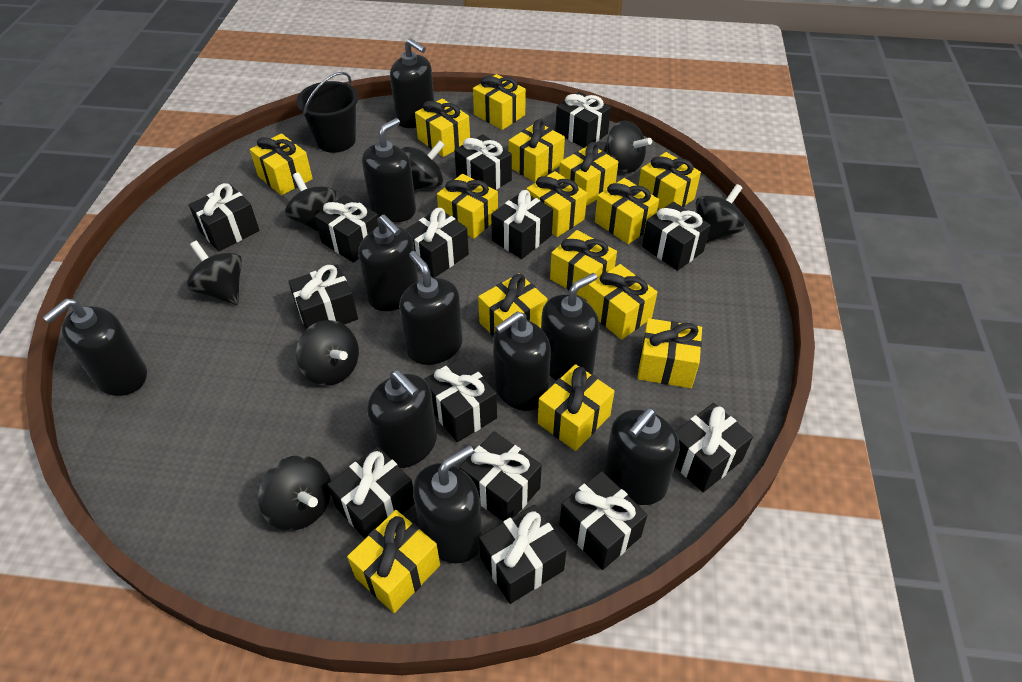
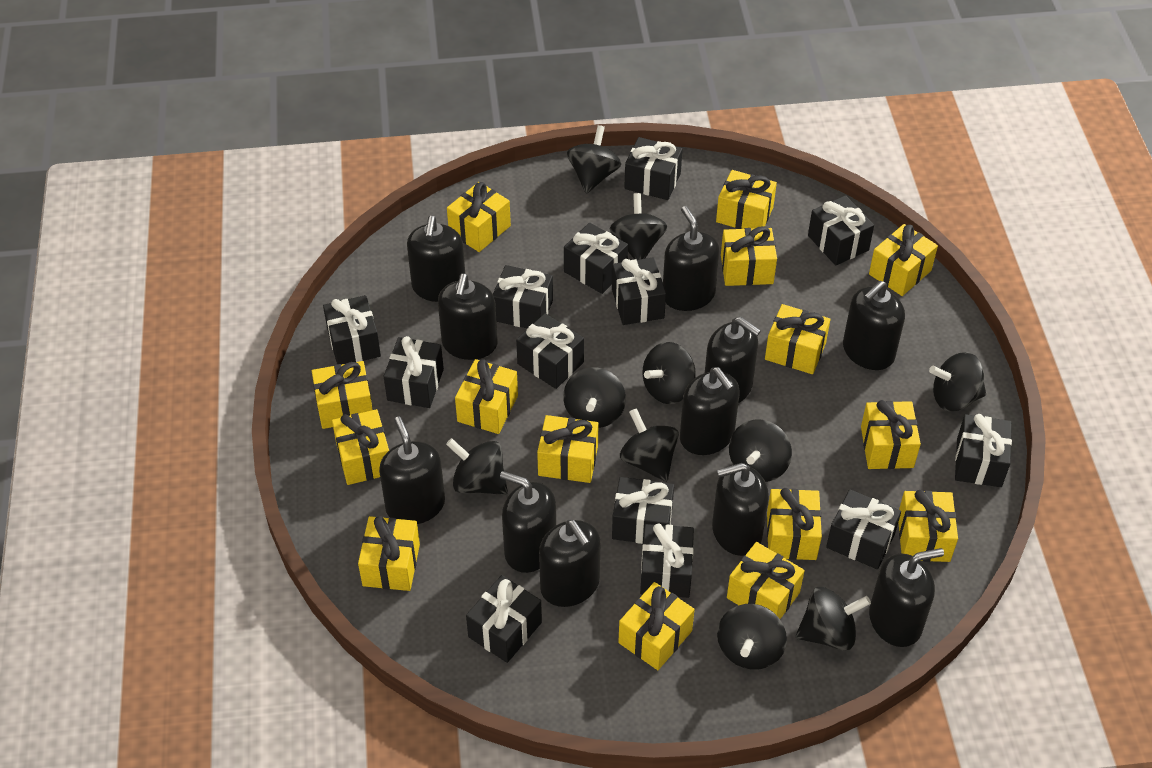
black bucket: 1 -> 0
black gift: 14 -> 13
black soap dispenser: 10 -> 11
black spinning top: 7 -> 10

